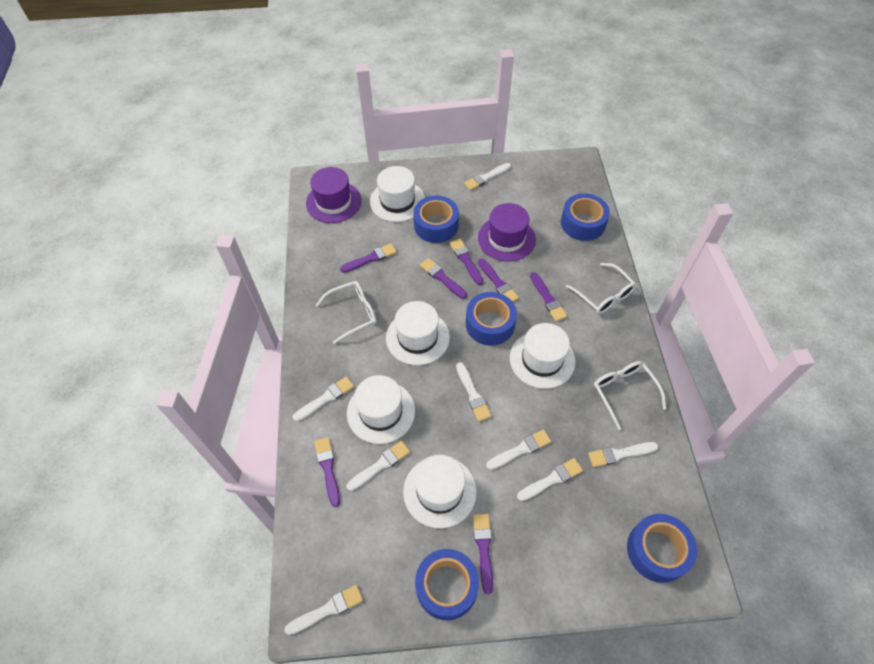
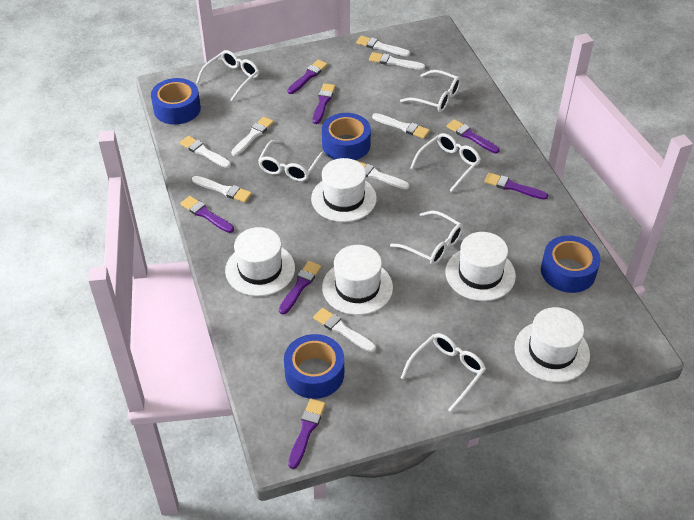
blue tape: 5 -> 4
purple hat: 2 -> 0
white glasses: 3 -> 6

